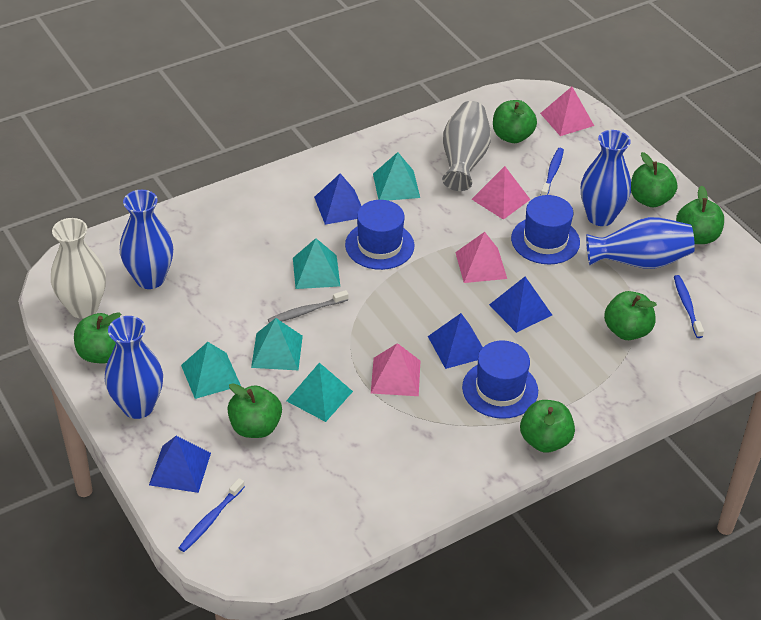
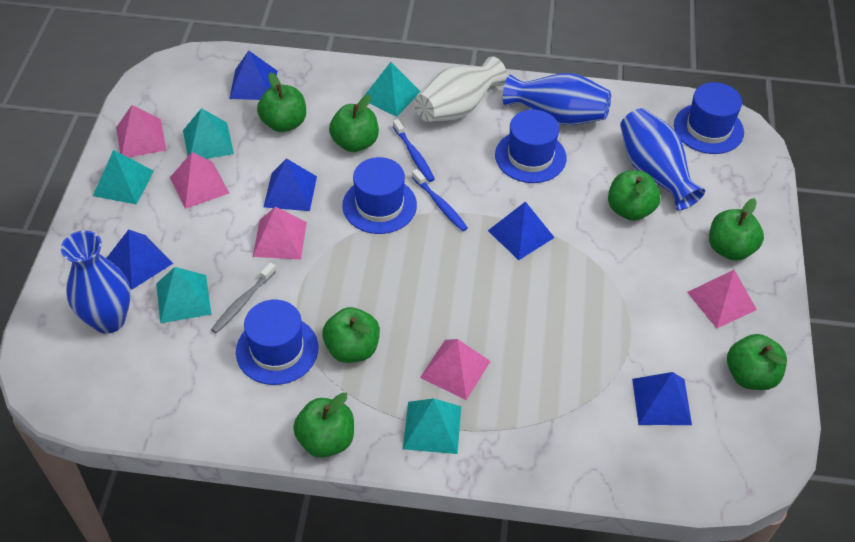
blue hat: 3 -> 4
blue pyramid: 4 -> 5
blue toothbrush: 3 -> 2
blue vase: 4 -> 3
grey vase: 1 -> 0
pink pyramid: 4 -> 5

